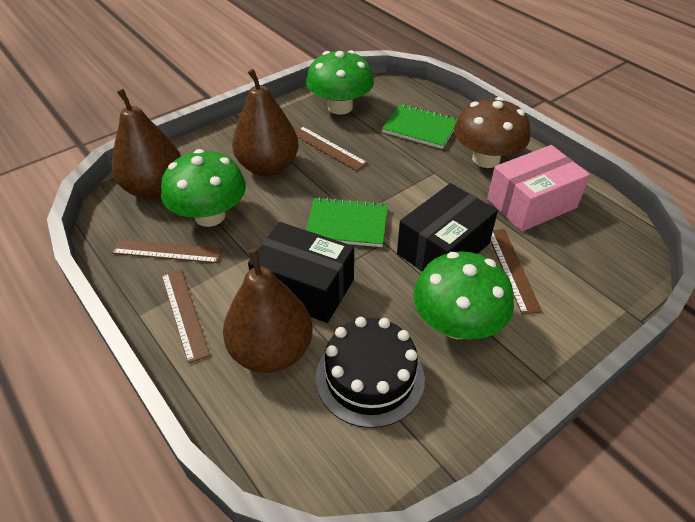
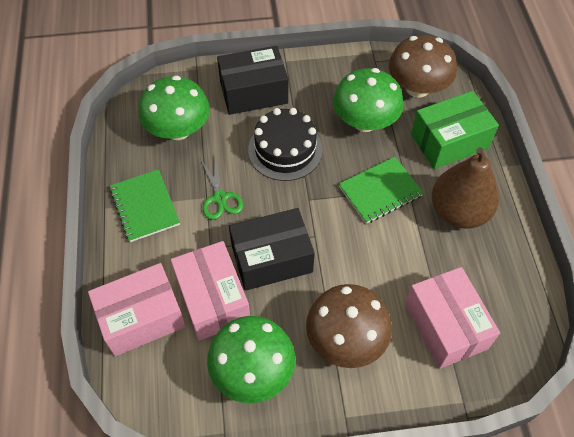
brown mushroom: 1 -> 2
brown pear: 3 -> 1
brown ruler: 4 -> 0
green box: 0 -> 1
green scissors: 0 -> 1
pink box: 1 -> 3

